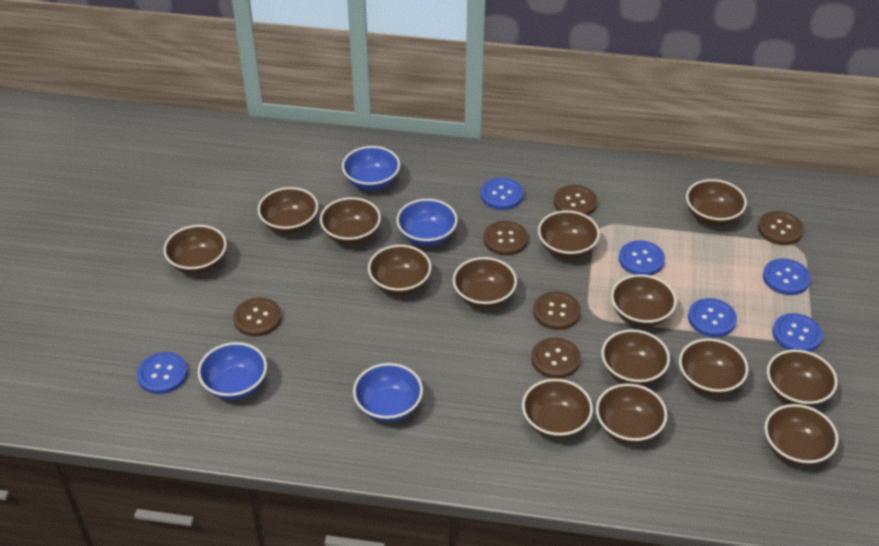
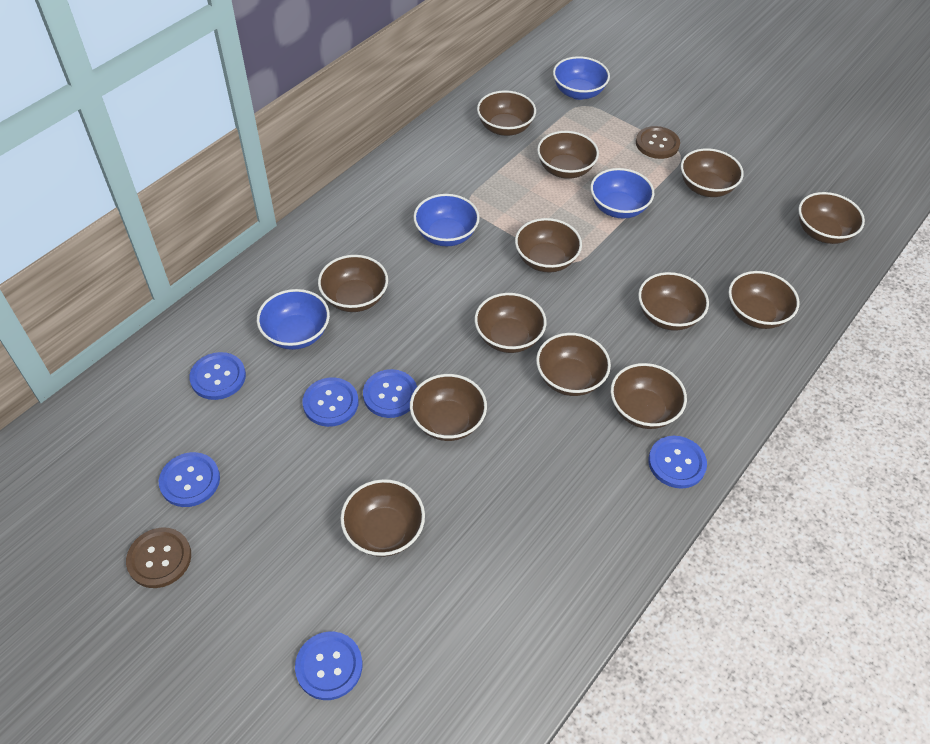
brown bowl: 14 -> 13
brown button: 6 -> 2

